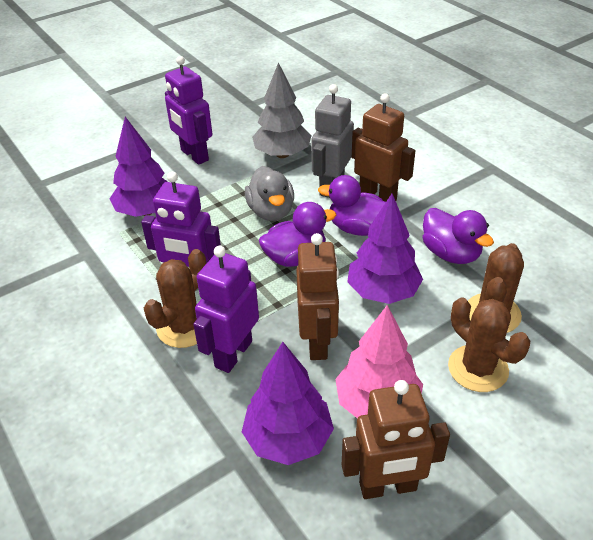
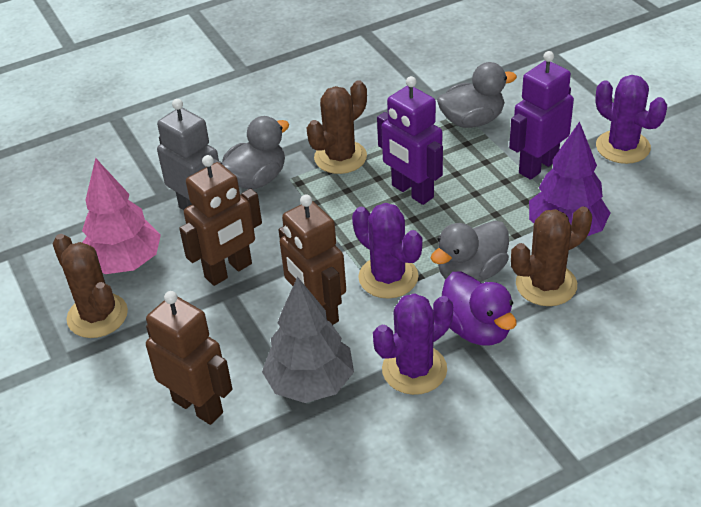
grey duck: 1 -> 3
purple cactus: 0 -> 3
purple duck: 3 -> 1
purple robot: 3 -> 2
purple tree: 3 -> 1

